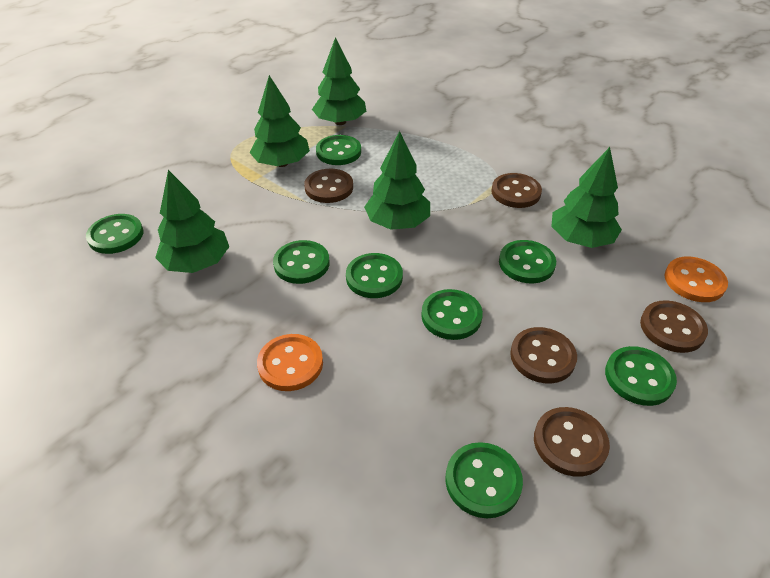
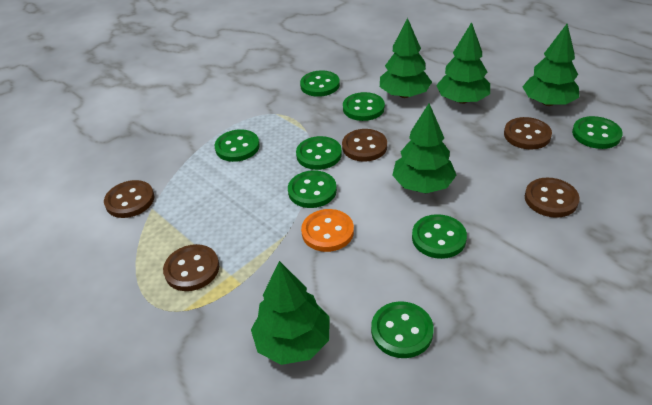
orange button: 2 -> 1

